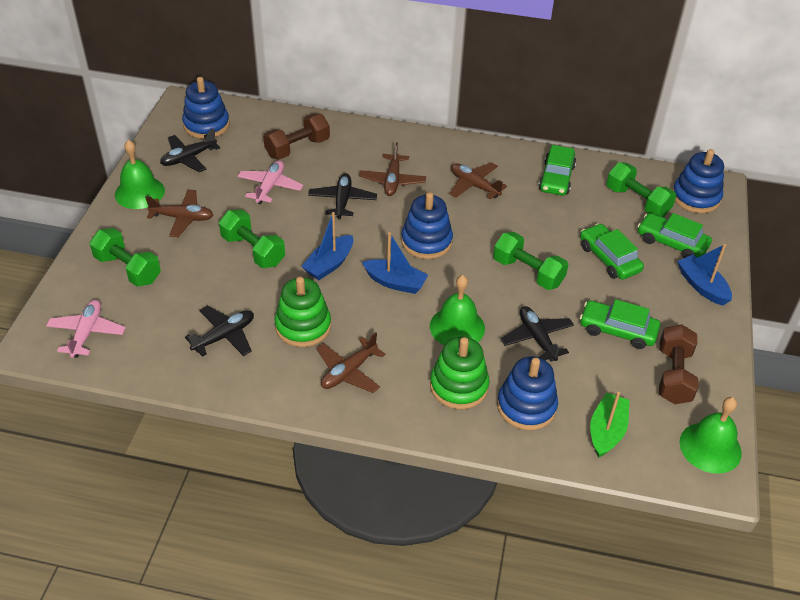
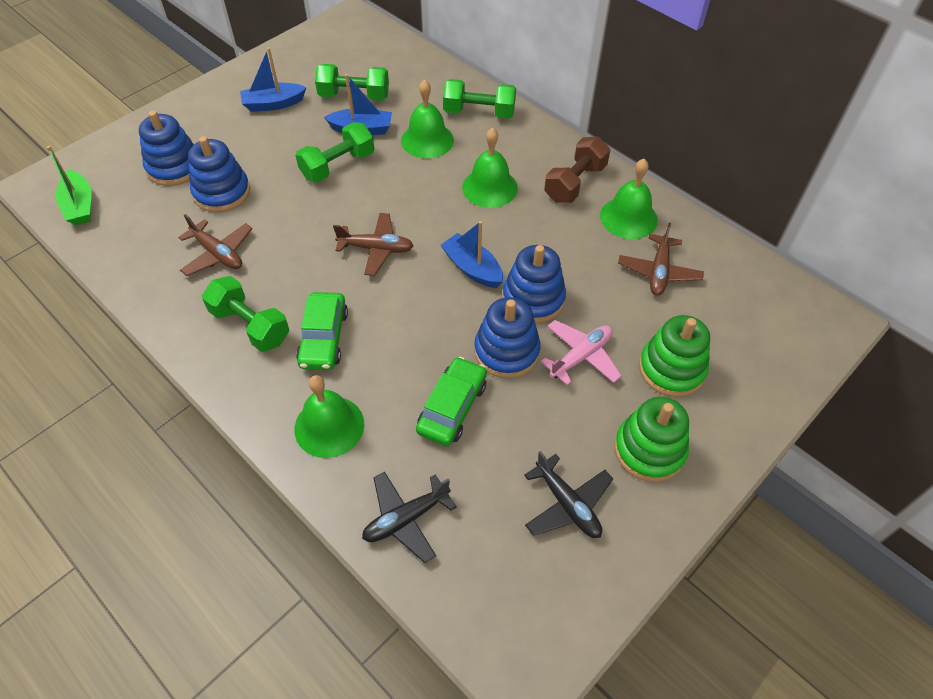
black plane: 4 -> 2
brown dumbbell: 2 -> 1
brown plane: 4 -> 3
green bell: 3 -> 4
green car: 4 -> 2
pink plane: 2 -> 1

